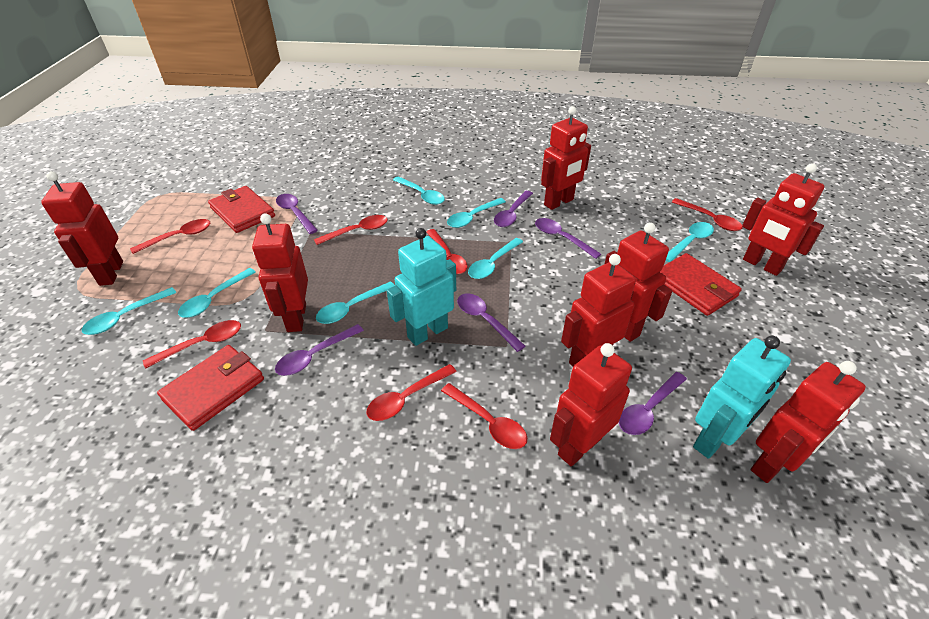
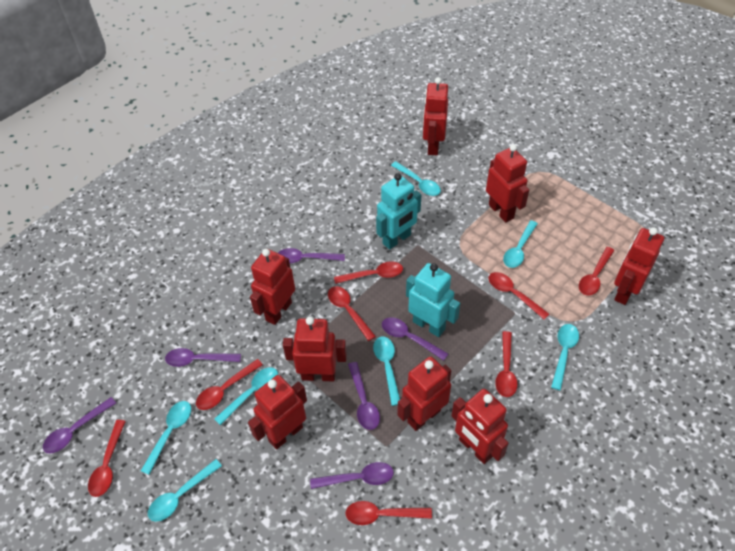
red spoon: 7 -> 8
red wallet: 3 -> 0

